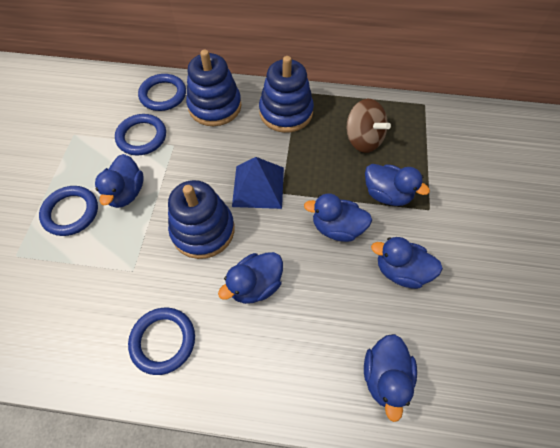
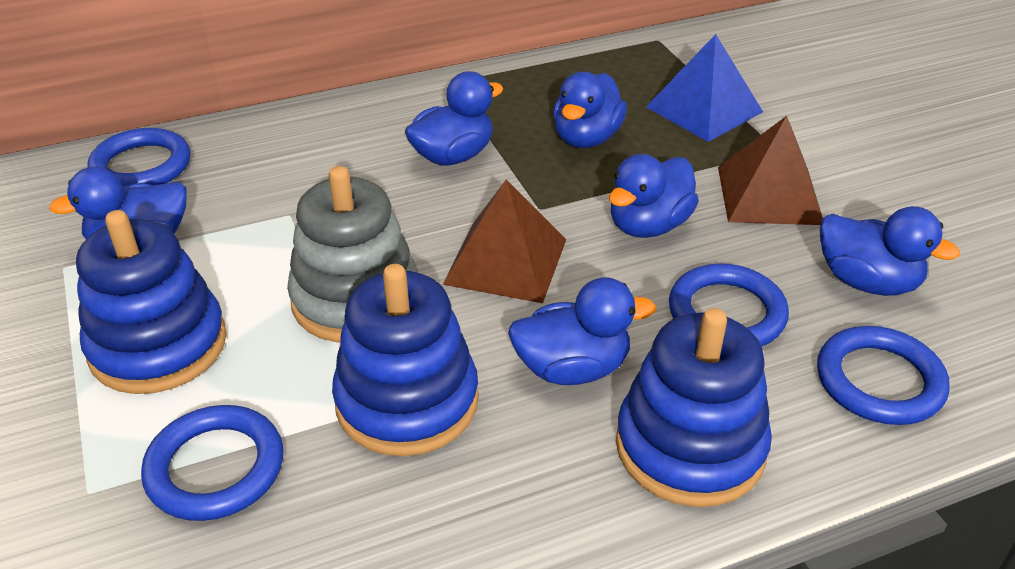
brown pyramid: 0 -> 2
brown spinning top: 1 -> 0
grey stacking toy: 0 -> 1

